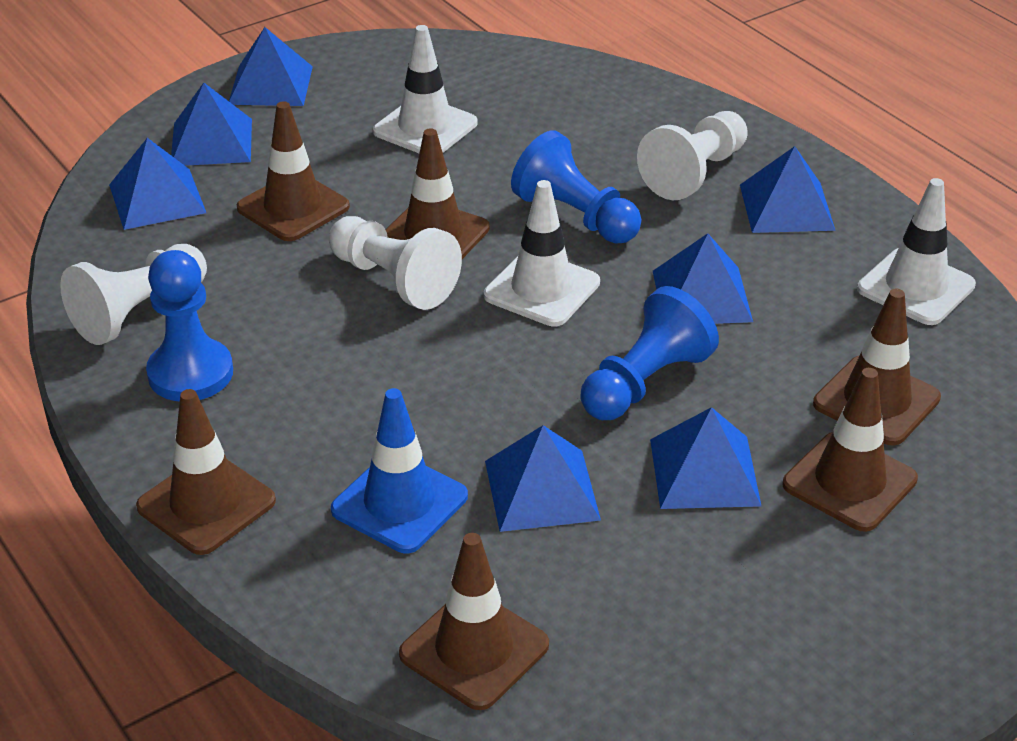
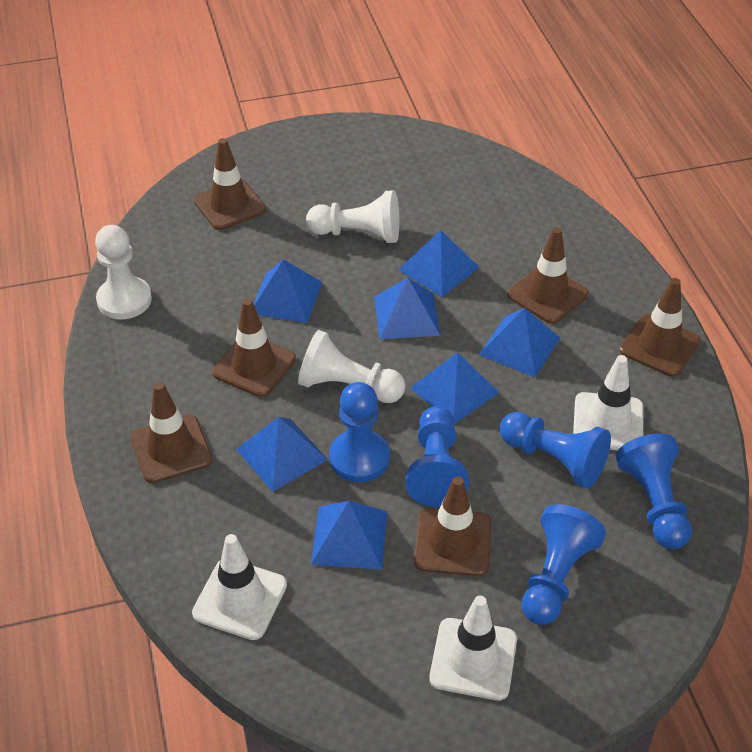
blue pawn: 3 -> 5
blue traffic cone: 1 -> 0

